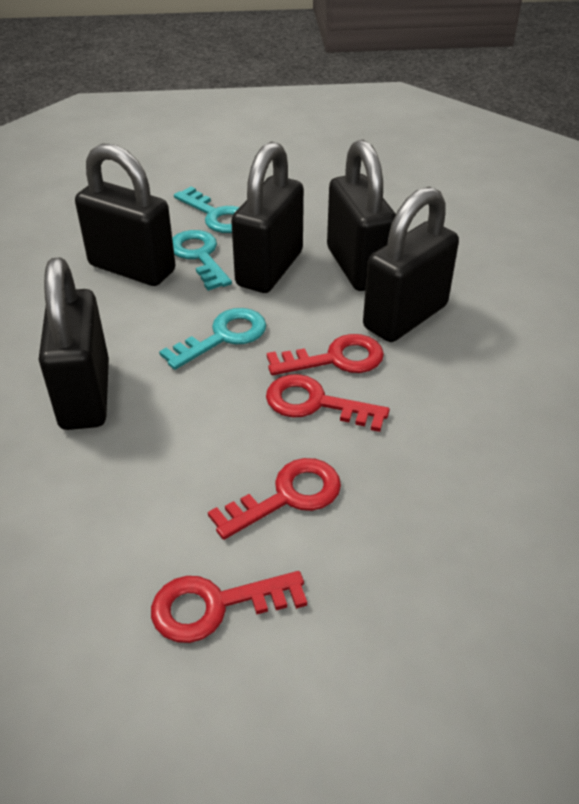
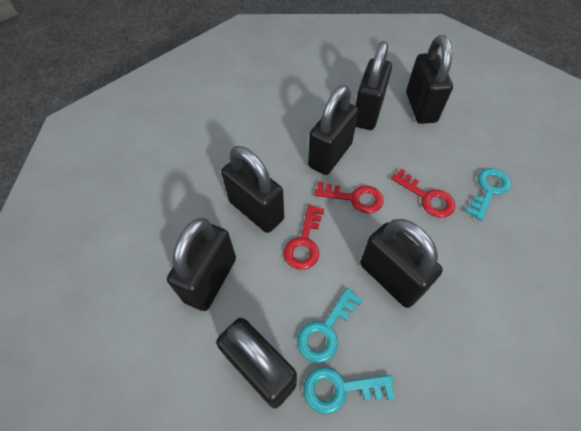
black padlock: 5 -> 7
red key: 4 -> 3

